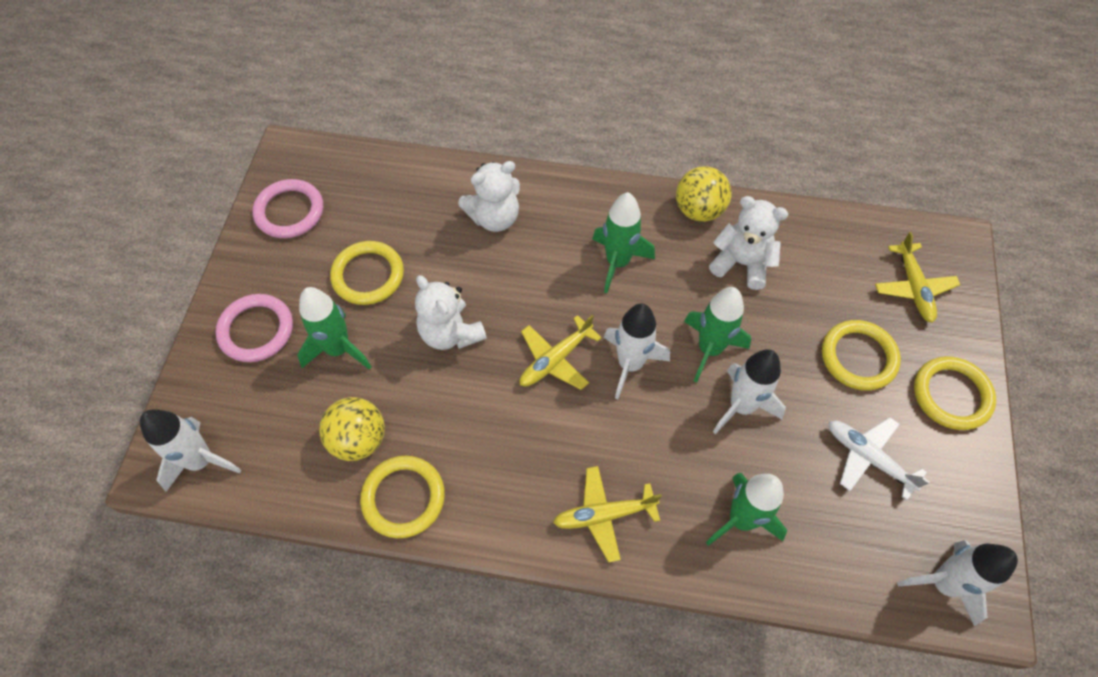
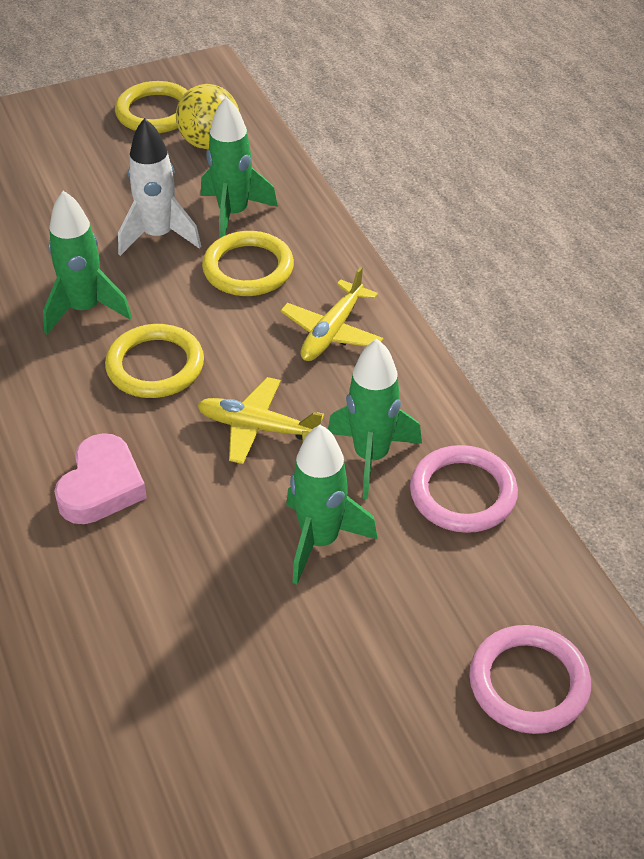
pink heart: 0 -> 1
white plane: 1 -> 0
white rocket: 4 -> 1
white teddy bear: 3 -> 0
yellow ball: 2 -> 1
yellow plane: 3 -> 2
yellow ring: 4 -> 3

